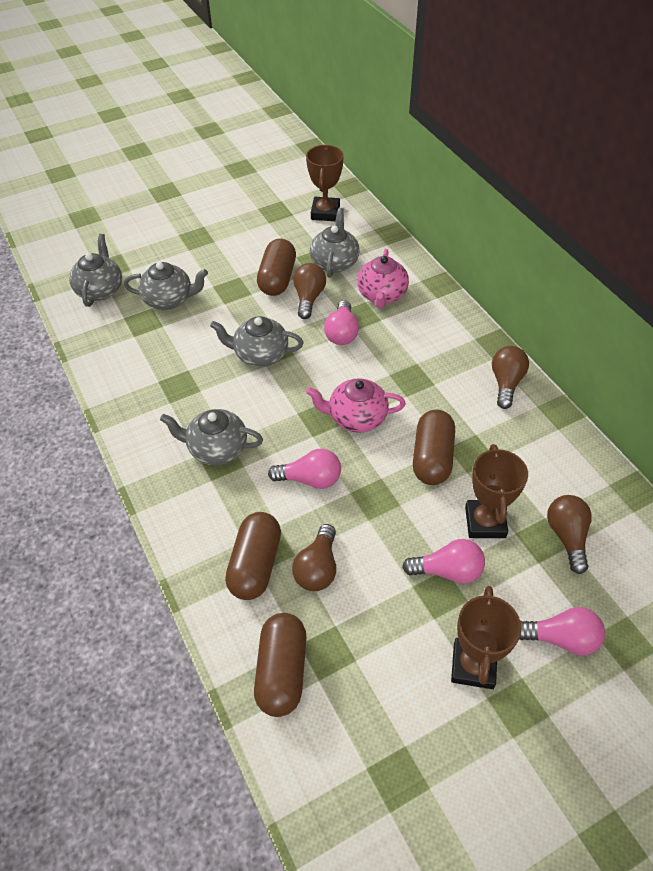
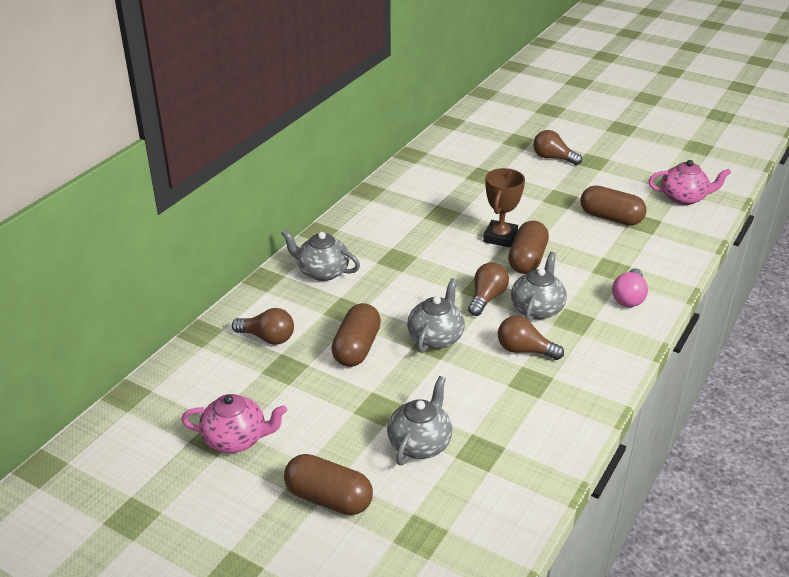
brown trophy: 3 -> 1
grey teapot: 5 -> 4
pink light bulb: 4 -> 1

